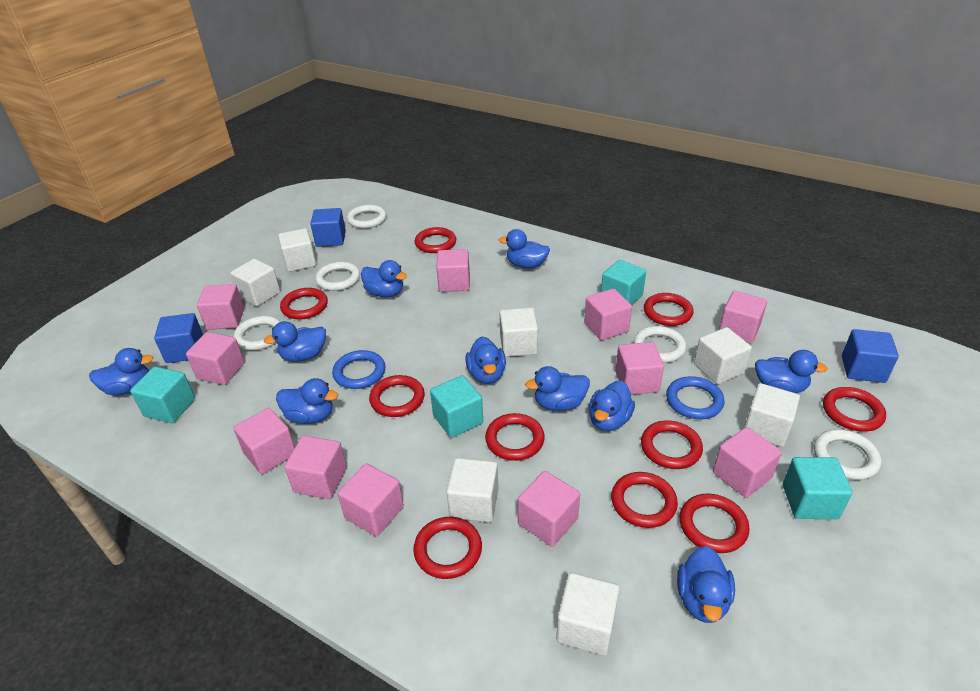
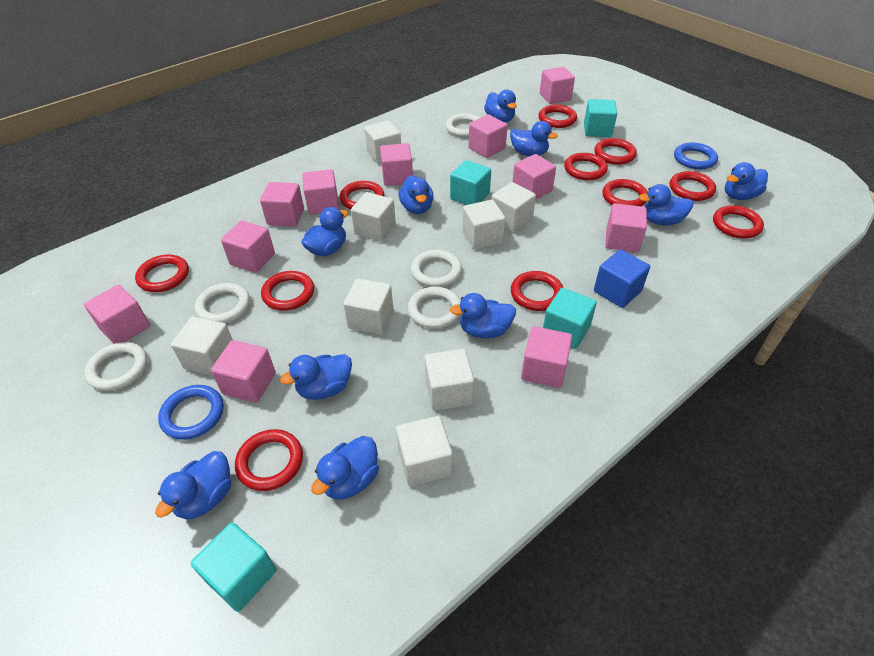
blue cube: 3 -> 1
red ring: 10 -> 11
white cube: 7 -> 8

